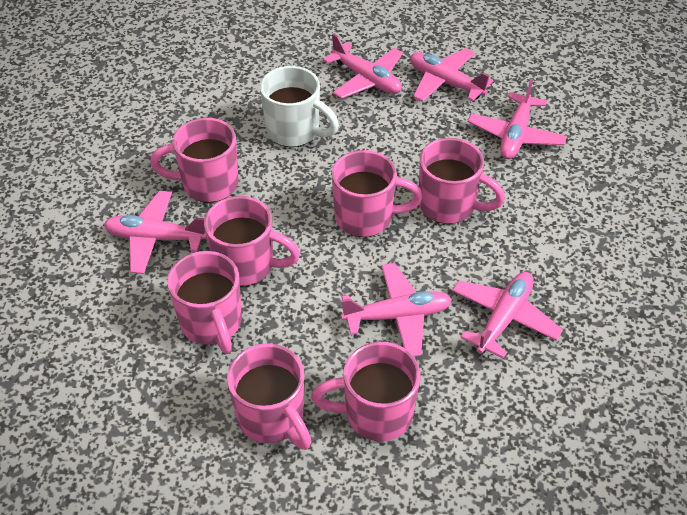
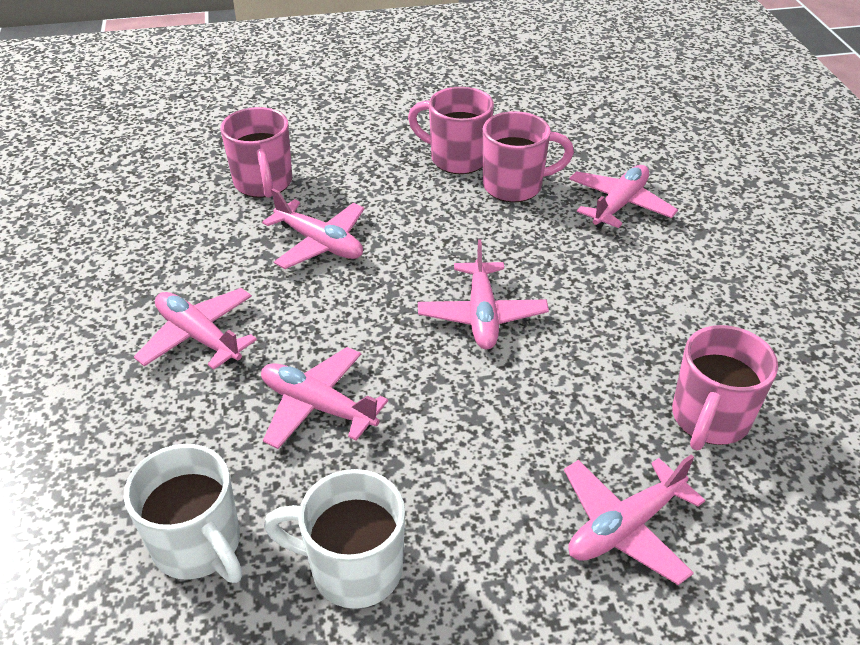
pink mug: 7 -> 4
white mug: 1 -> 2

